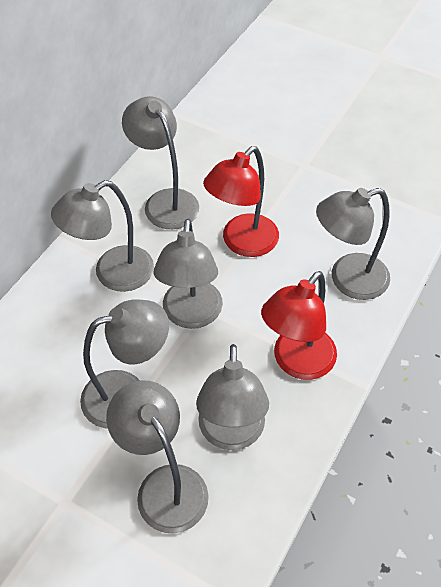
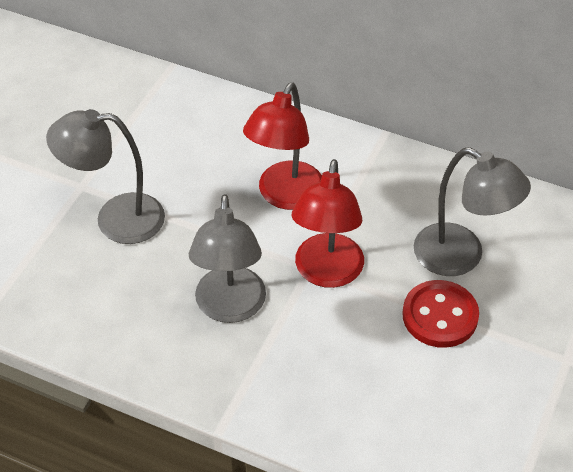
grey lamp: 7 -> 3
red button: 0 -> 1

